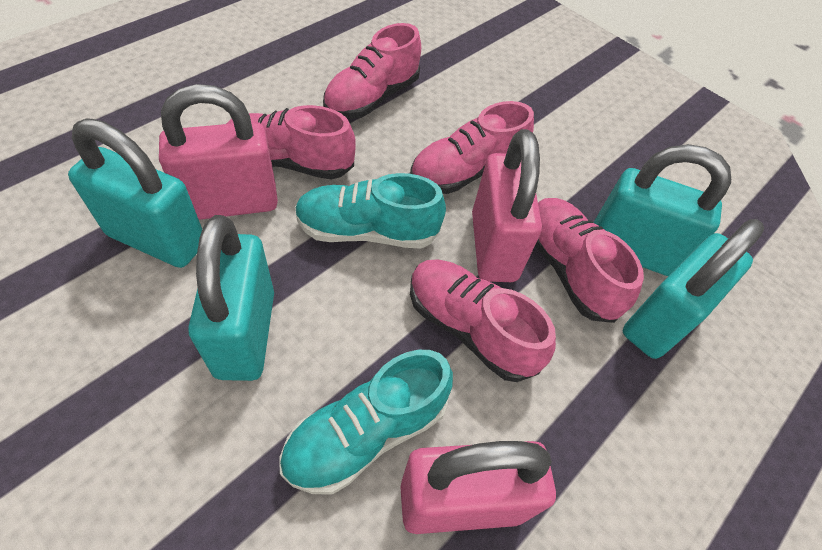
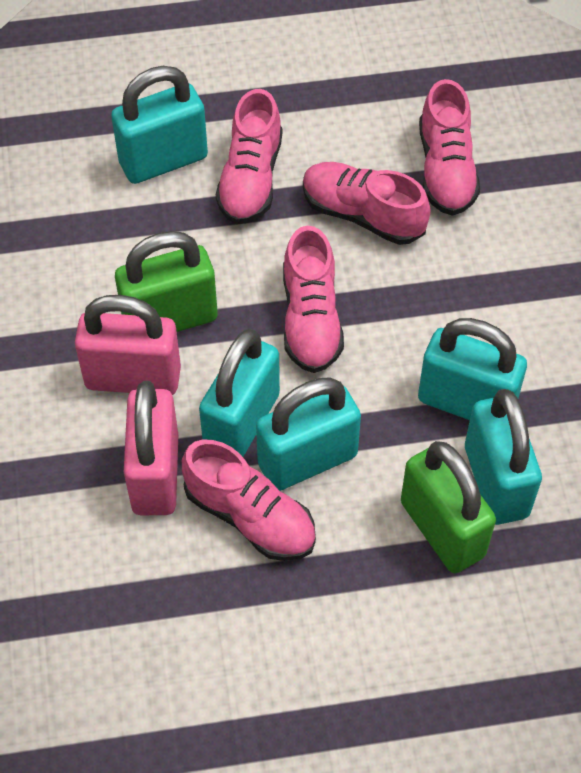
green padlock: 0 -> 2
pink padlock: 3 -> 2
turquoise padlock: 4 -> 5
turquoise shoe: 2 -> 0

